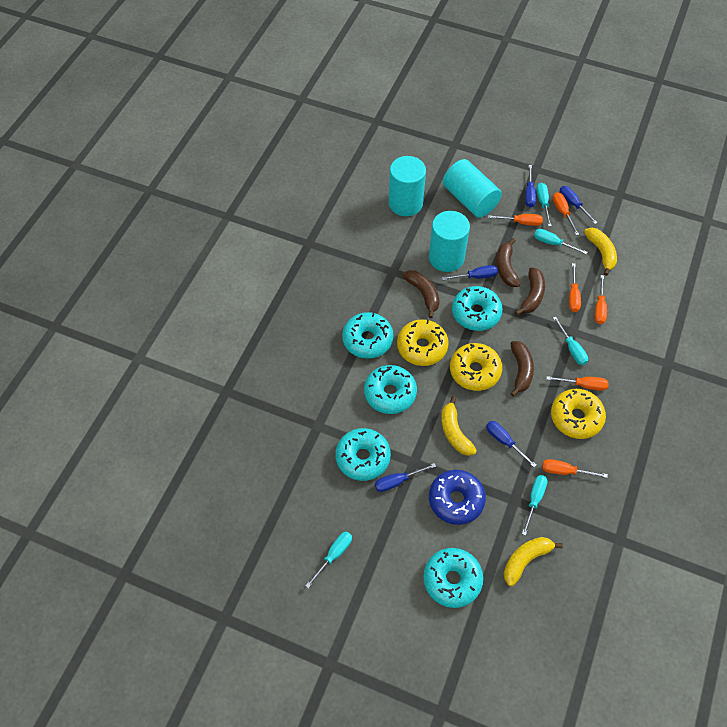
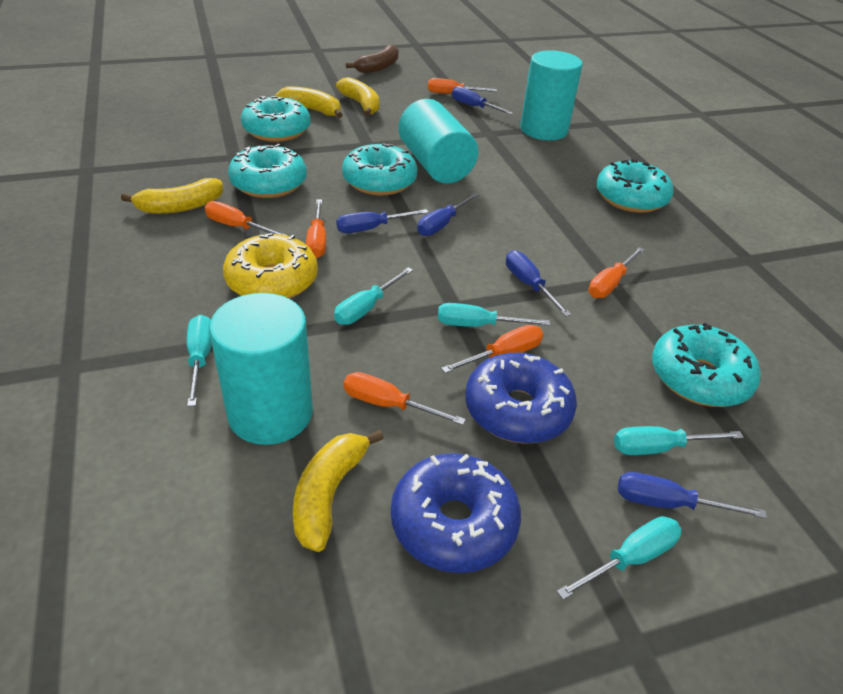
blue donut: 1 -> 2
brown banana: 4 -> 1
yellow banana: 3 -> 4
yellow donut: 3 -> 1

